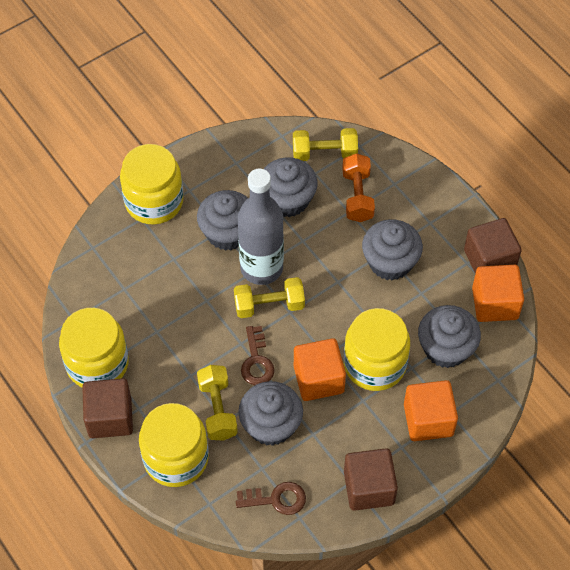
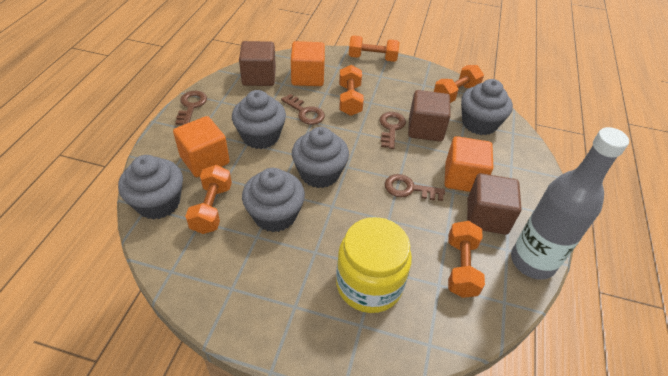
brown key: 2 -> 4
orange dumbbell: 1 -> 5
yellow dumbbell: 3 -> 0
yellow jar: 4 -> 1

